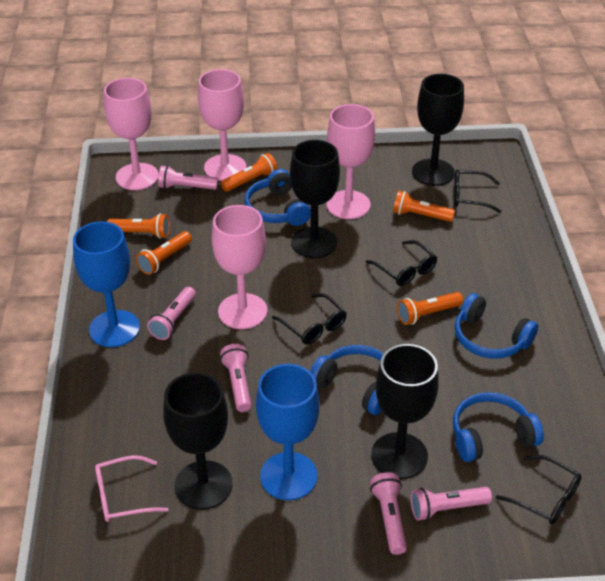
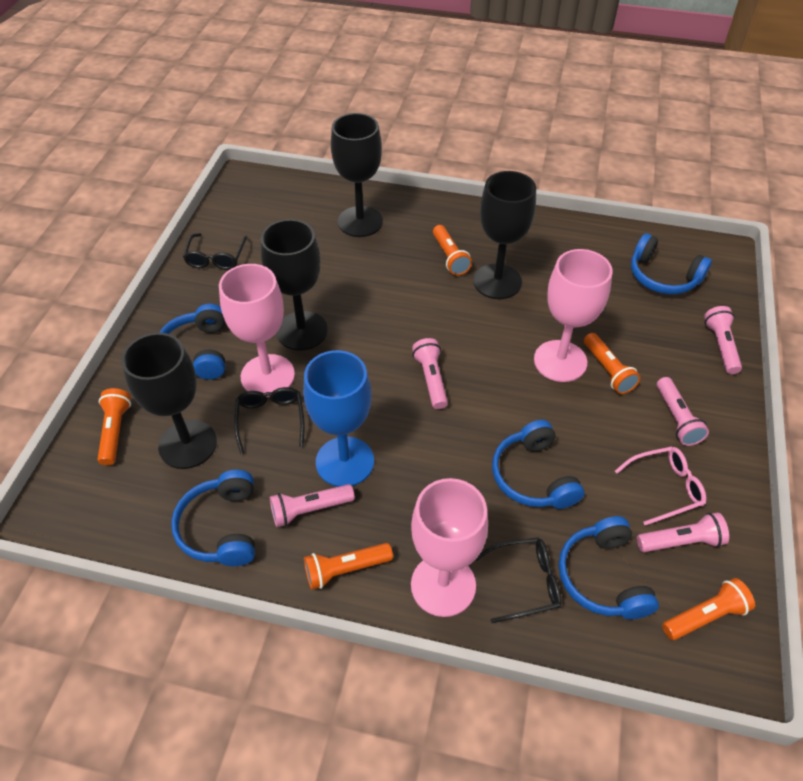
black glasses: 4 -> 3
blue goblet: 2 -> 1
blue headphones: 4 -> 5
pink goblet: 4 -> 3

